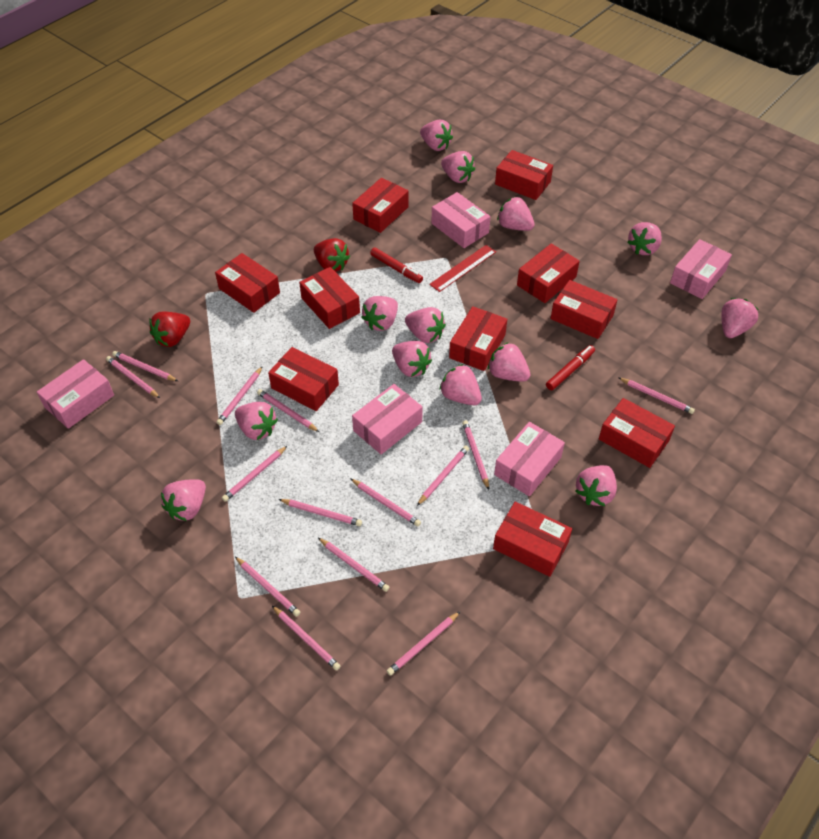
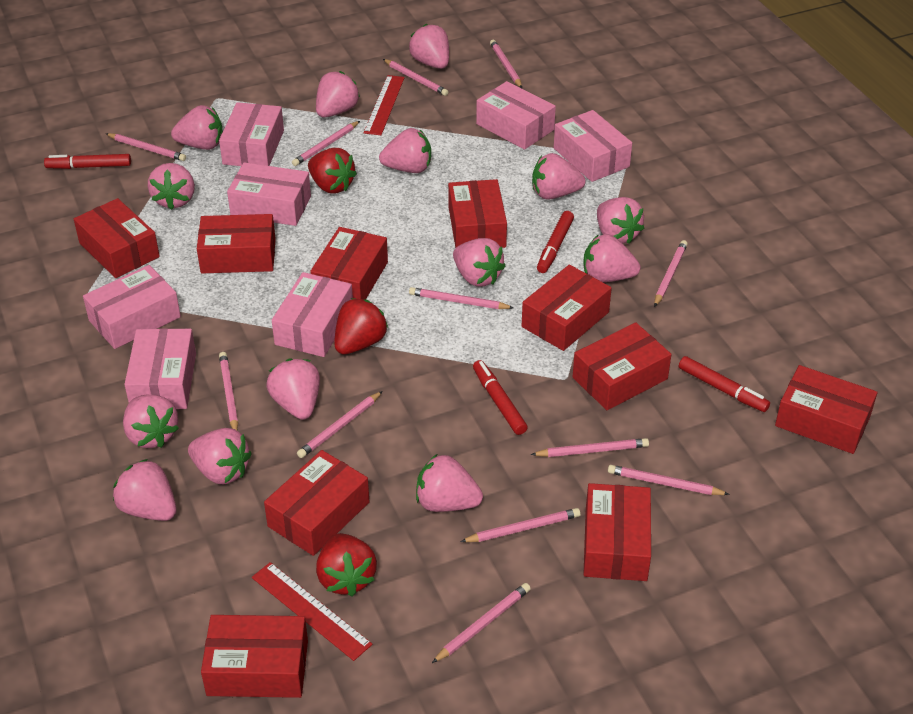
pink box: 5 -> 7
pink pencil: 14 -> 12
pink strawberry: 13 -> 14
red marker: 2 -> 4
red ruler: 1 -> 2
red strawberry: 2 -> 3

